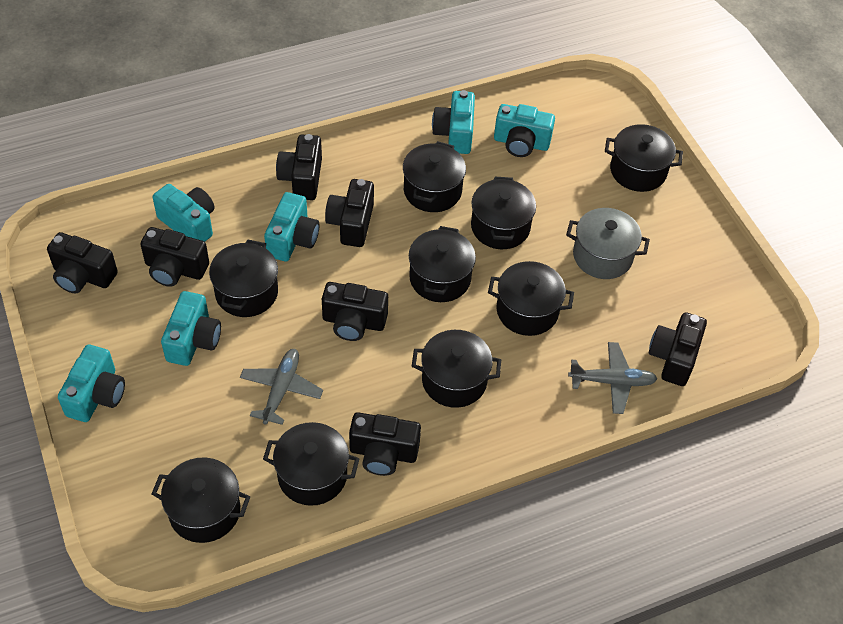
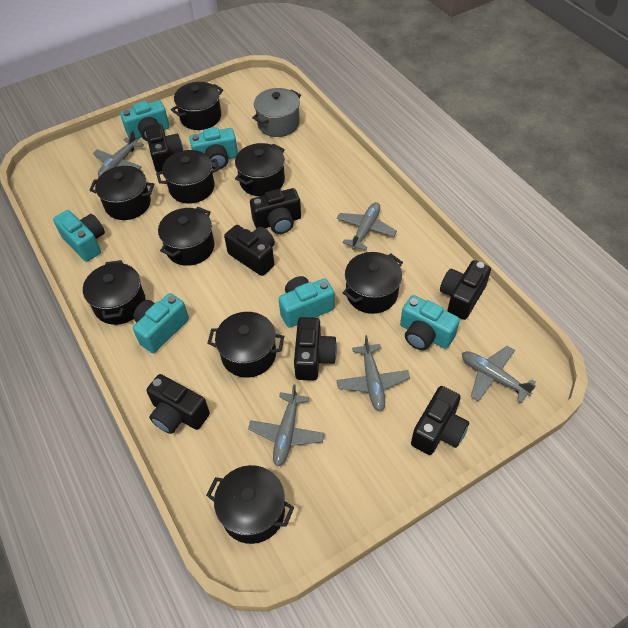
grey plane: 2 -> 5

